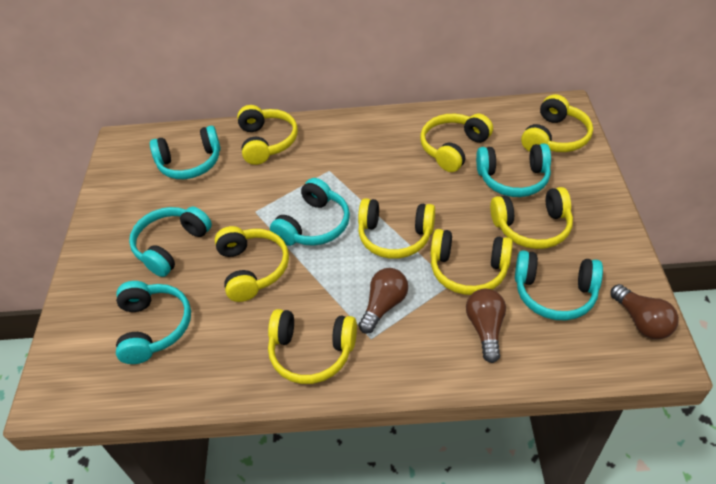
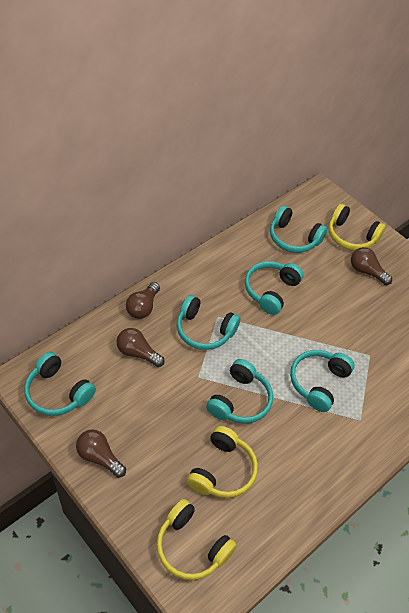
brown light bulb: 3 -> 4
yellow headphones: 8 -> 3

